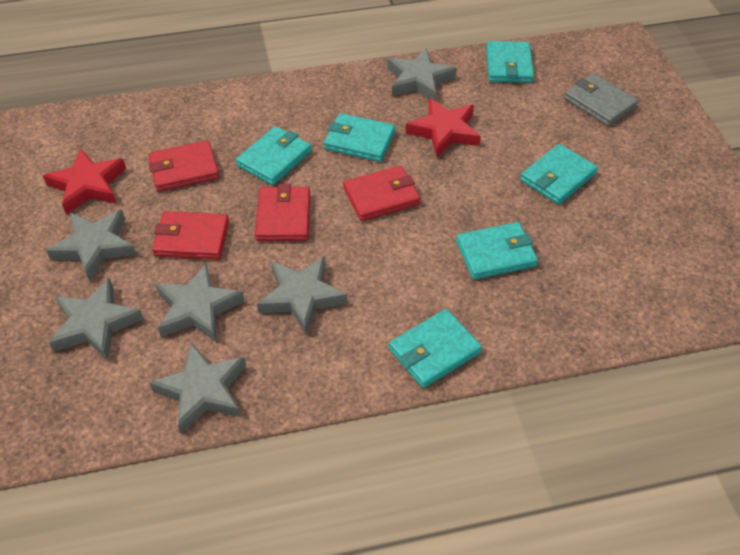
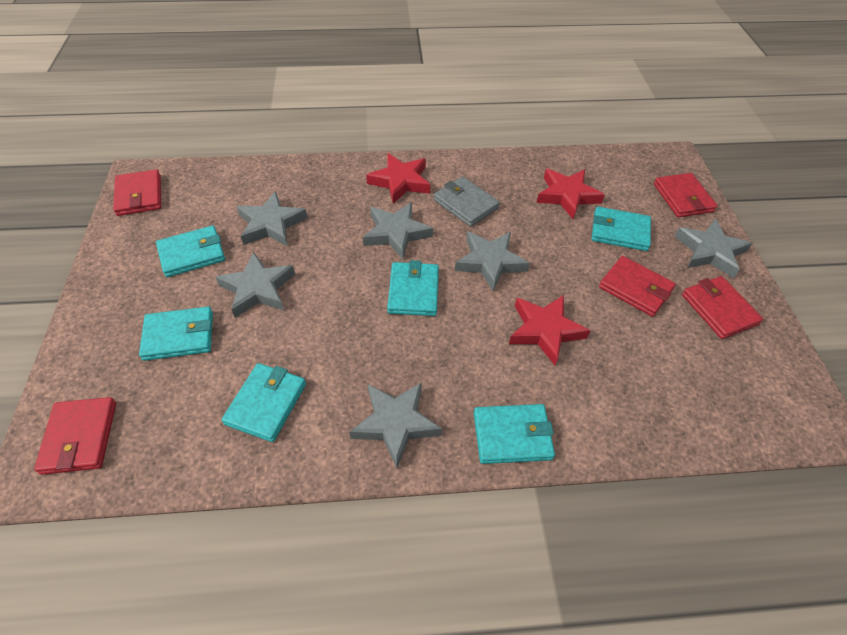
red star: 2 -> 3
red wallet: 4 -> 5

